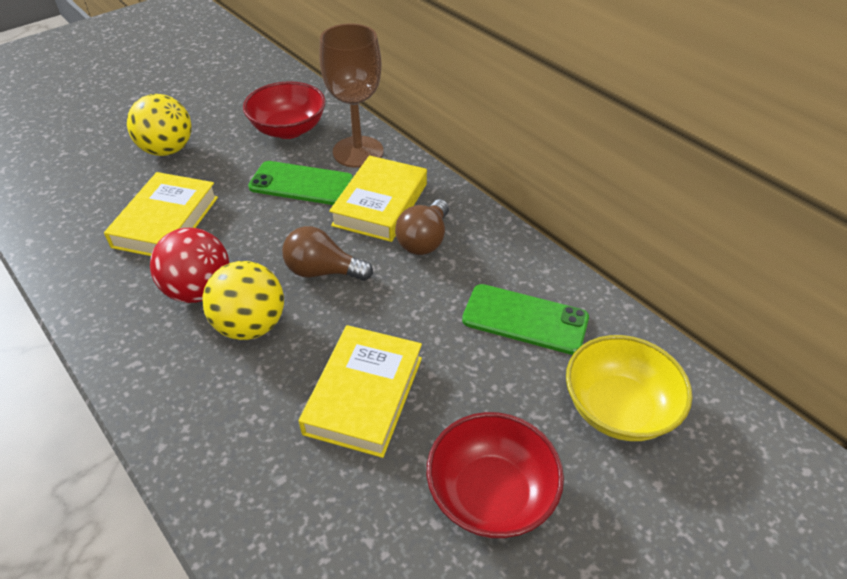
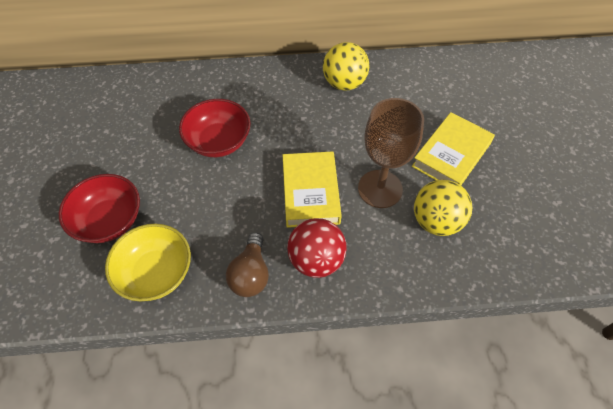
brown light bulb: 2 -> 1
green phone: 2 -> 0
yellow book: 3 -> 2

